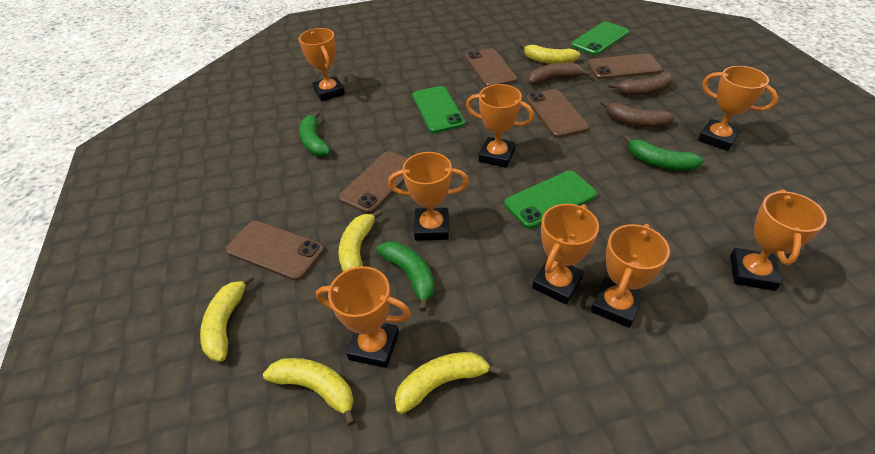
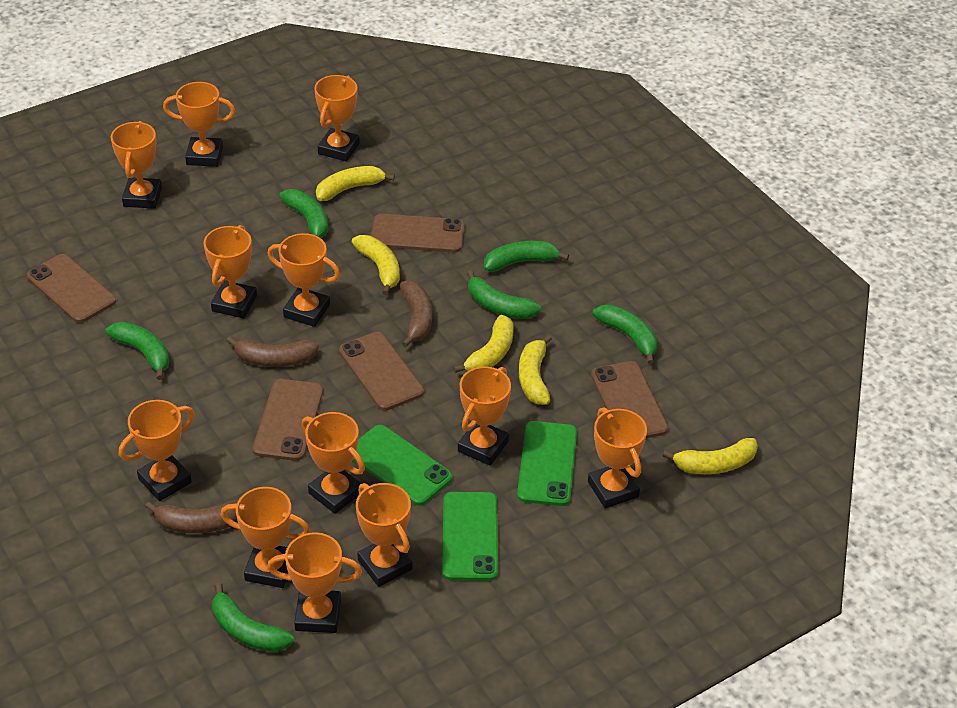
green banana: 3 -> 6
orange trophy: 8 -> 12

